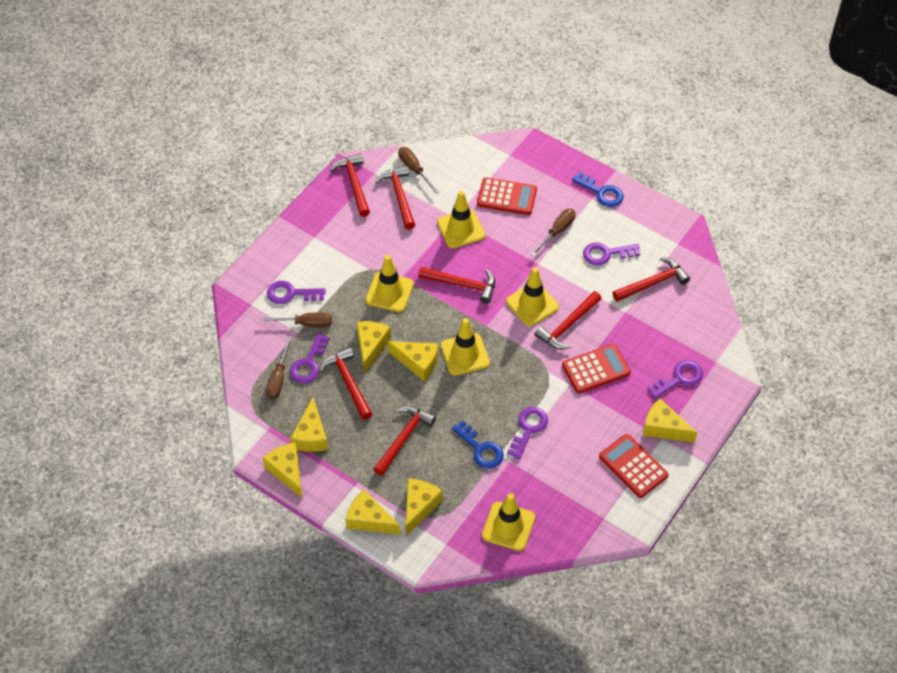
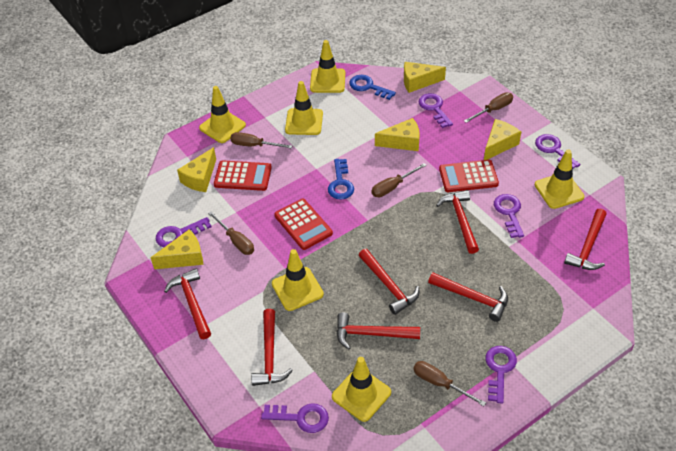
brown screwdriver: 4 -> 5
purple key: 5 -> 6
yellow cheese: 7 -> 5
yellow traffic cone: 5 -> 6

